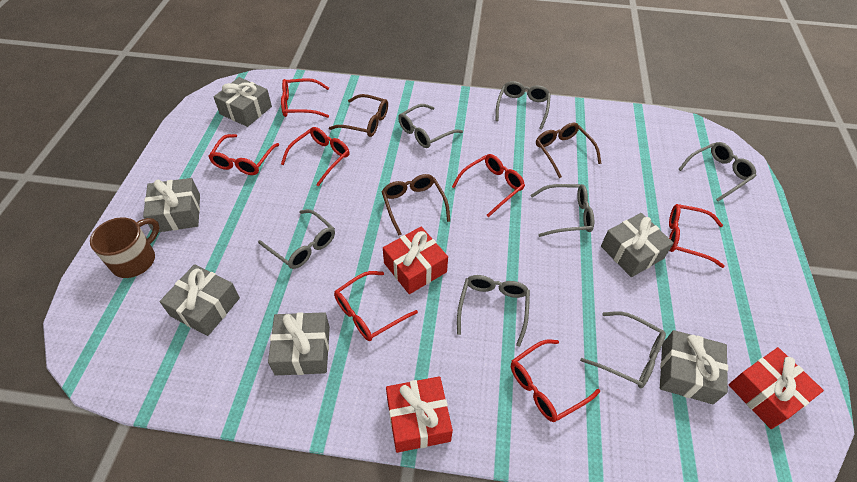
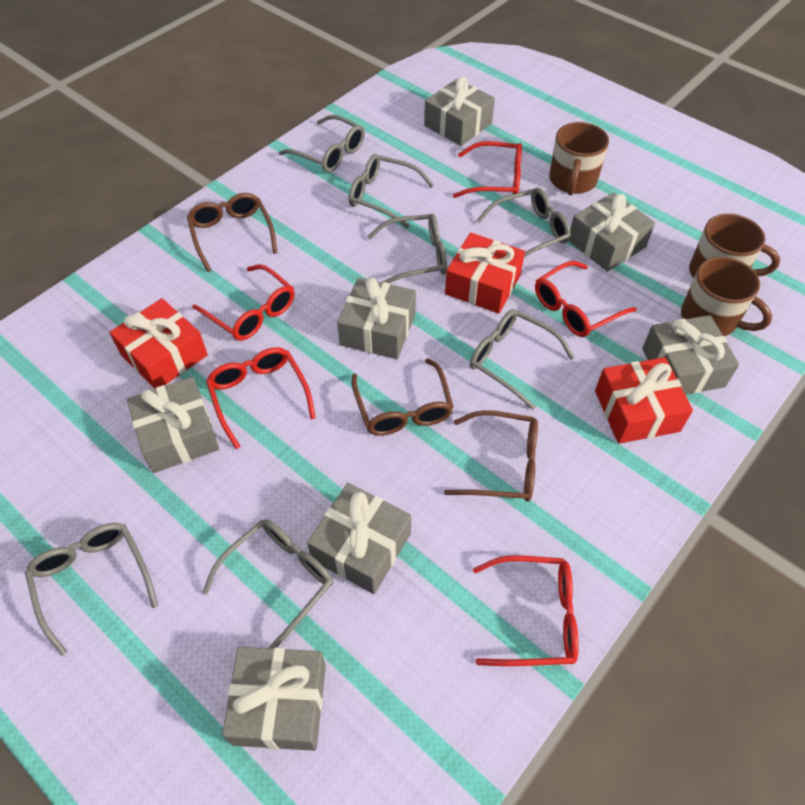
brown mug: 1 -> 3
grey gift: 6 -> 7
red glasses: 7 -> 5

